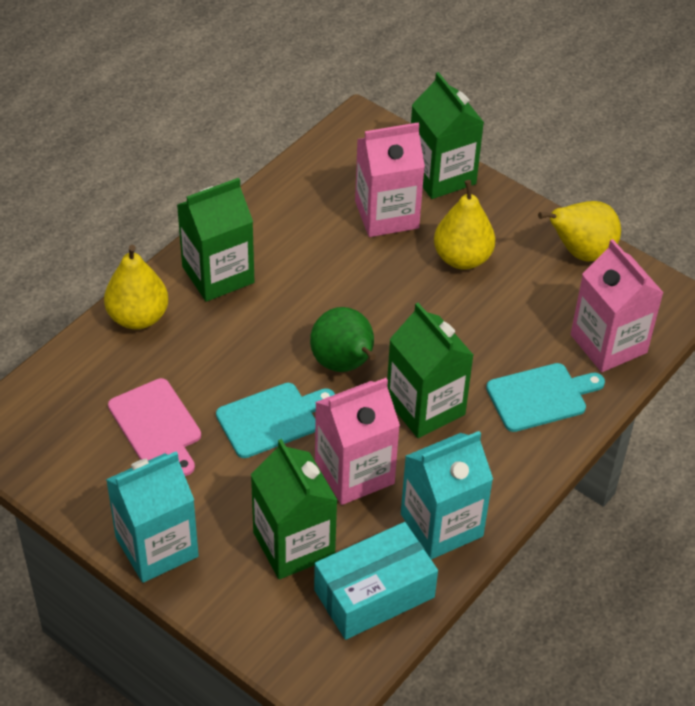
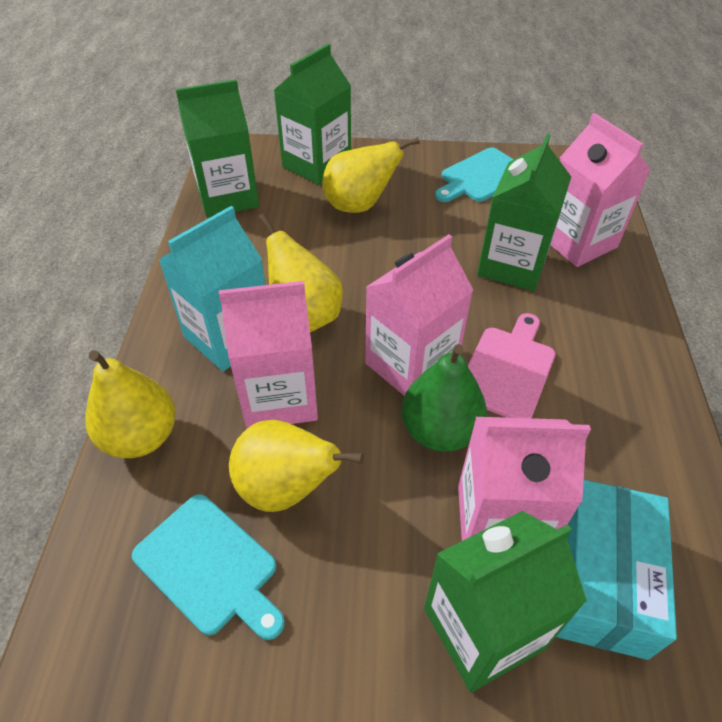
pink carton: 3 -> 4
turquoise carton: 2 -> 1
yellow pear: 3 -> 4

